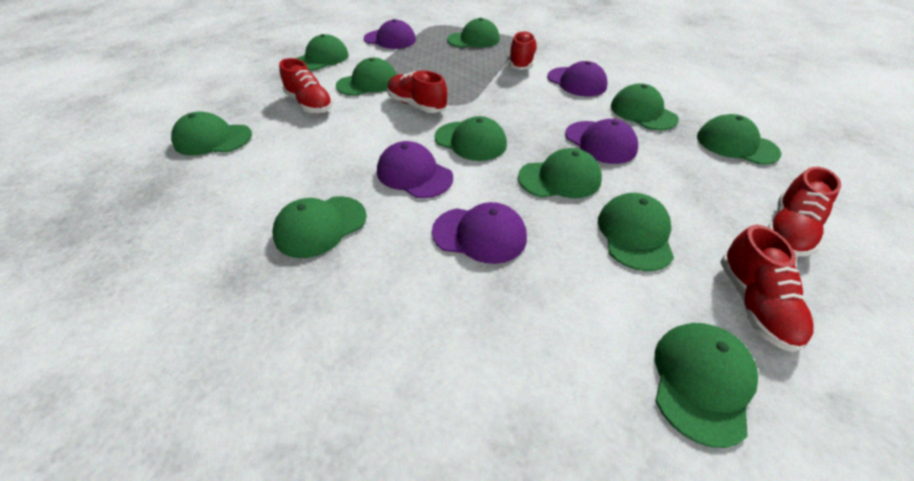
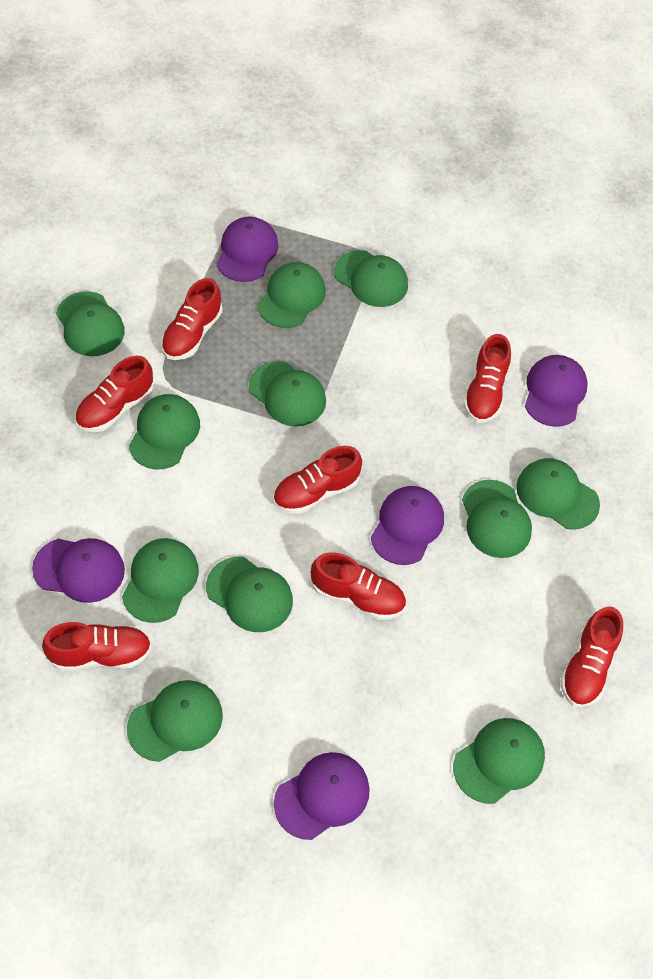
red shoe: 5 -> 7

